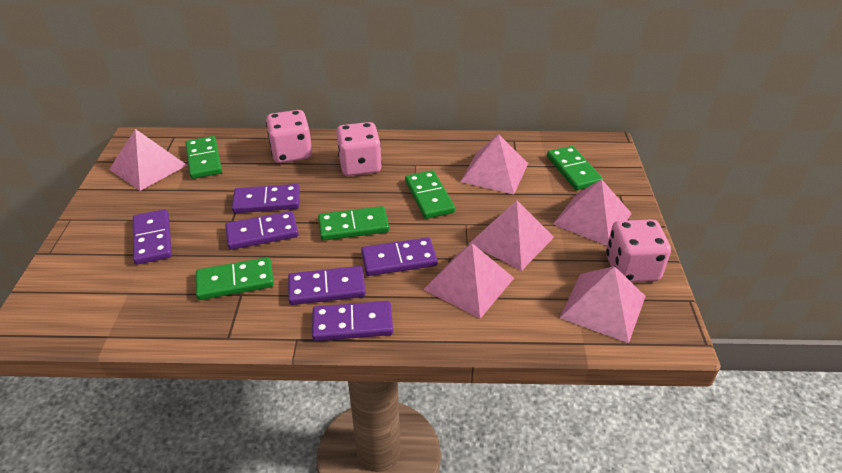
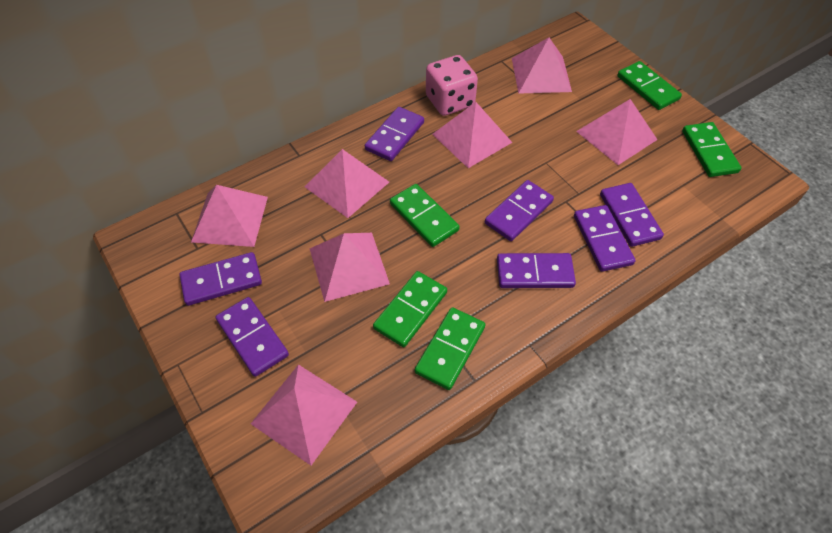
pink dice: 3 -> 1
pink pyramid: 6 -> 7
purple domino: 6 -> 7

